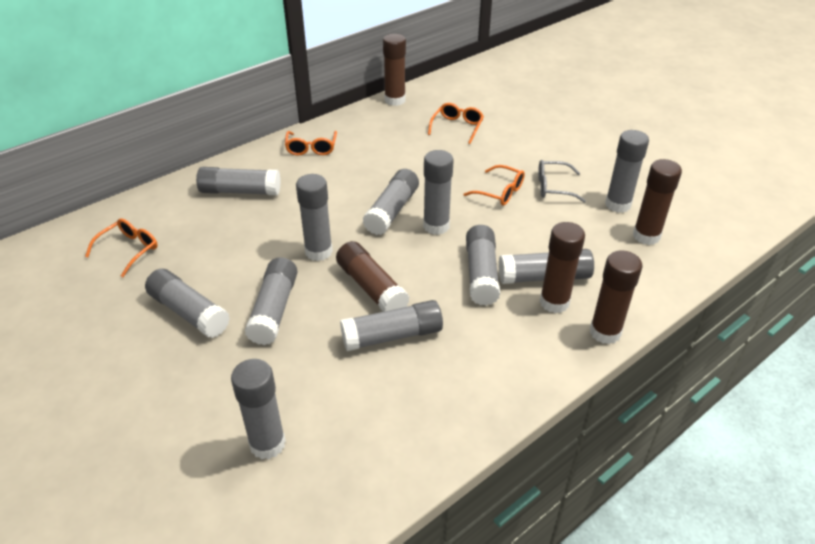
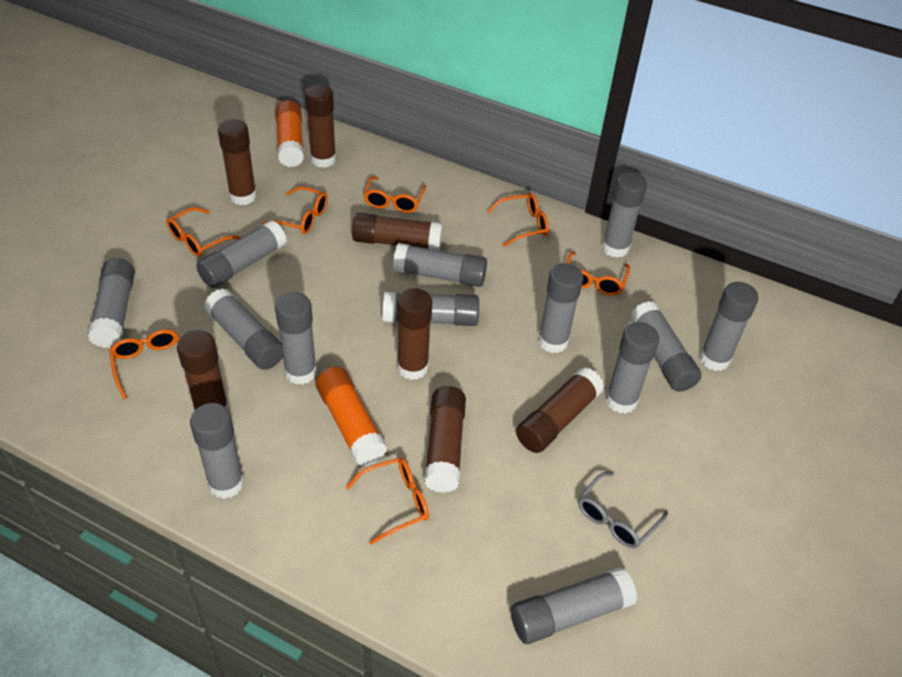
brown glue stick: 5 -> 7
grey glue stick: 11 -> 13
orange glasses: 4 -> 7
orange glue stick: 0 -> 2

